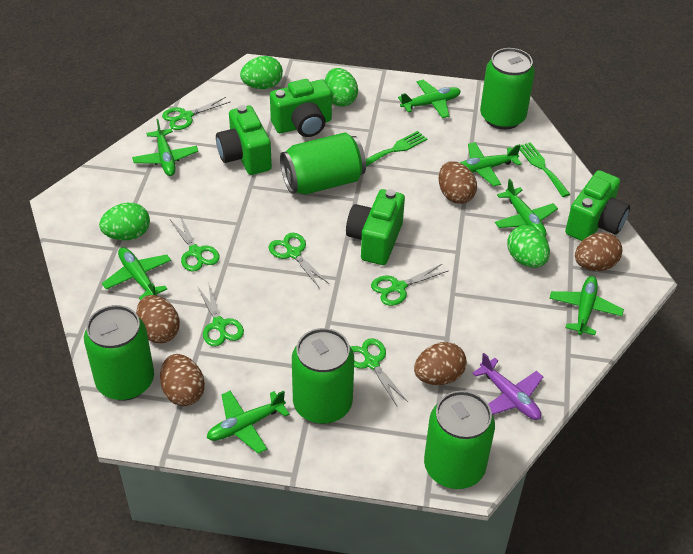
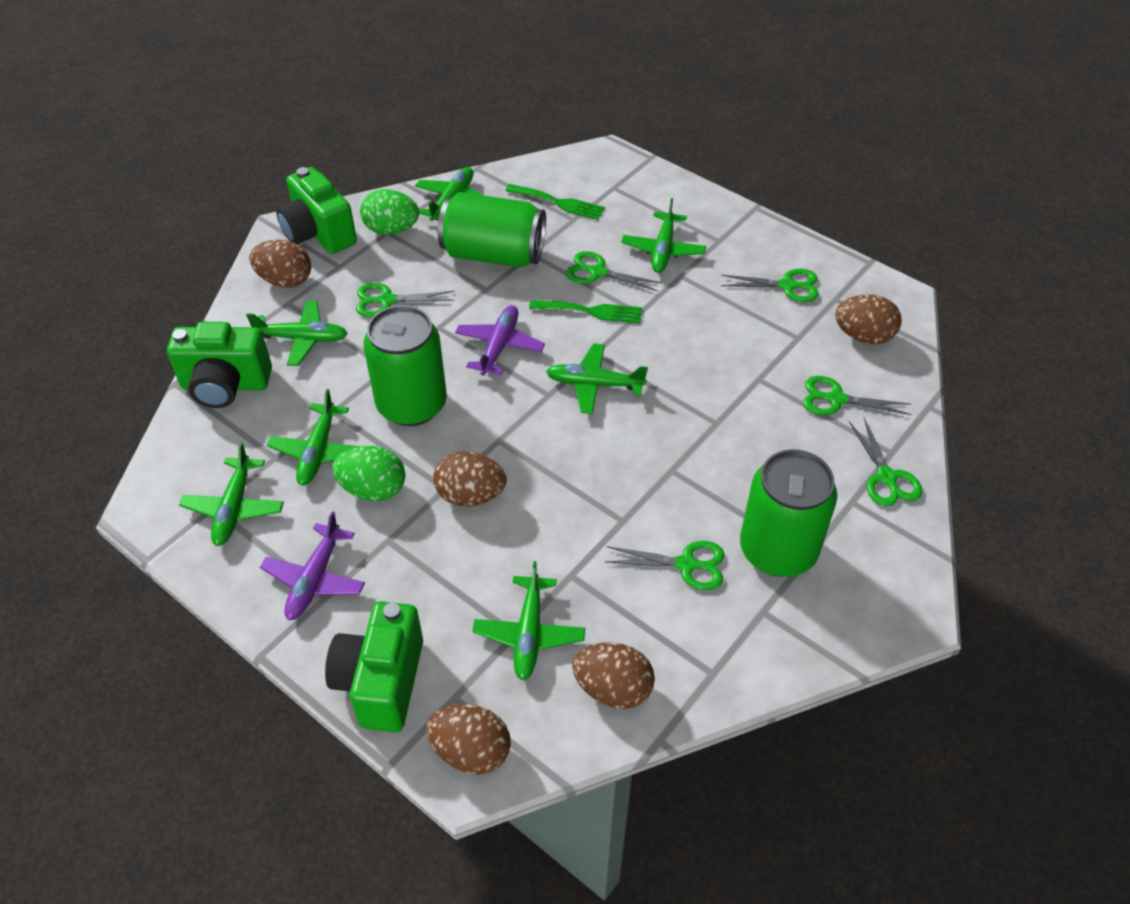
green camera: 4 -> 3
green can: 5 -> 3
green egg: 4 -> 2
purple plane: 1 -> 2

